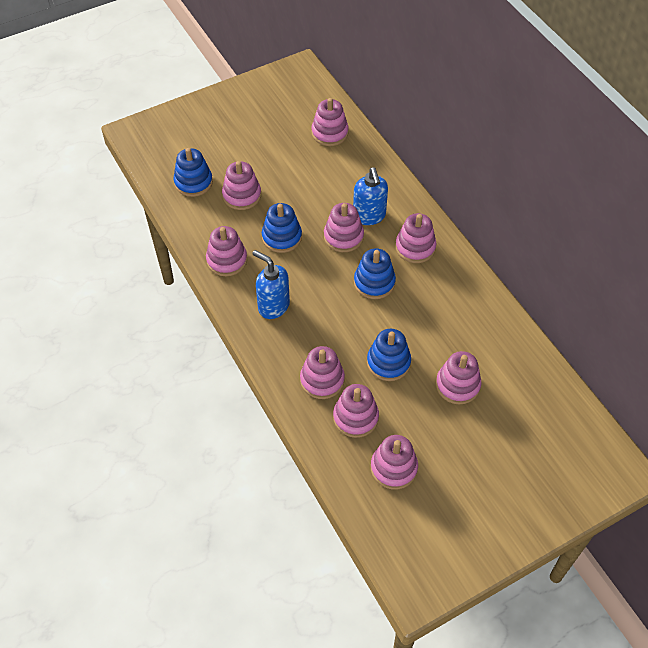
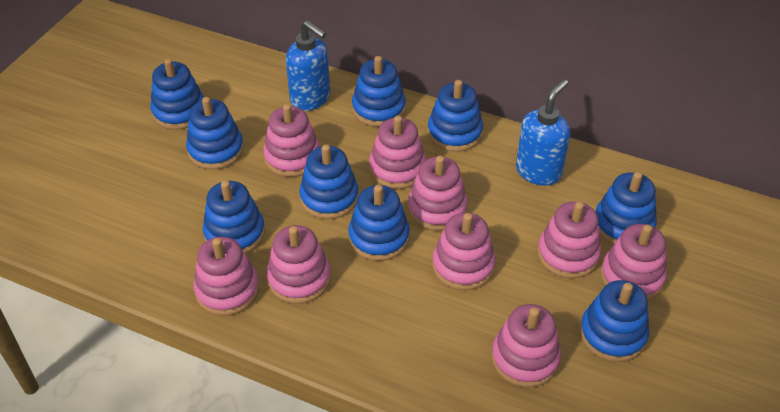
blue stacking toy: 4 -> 9

